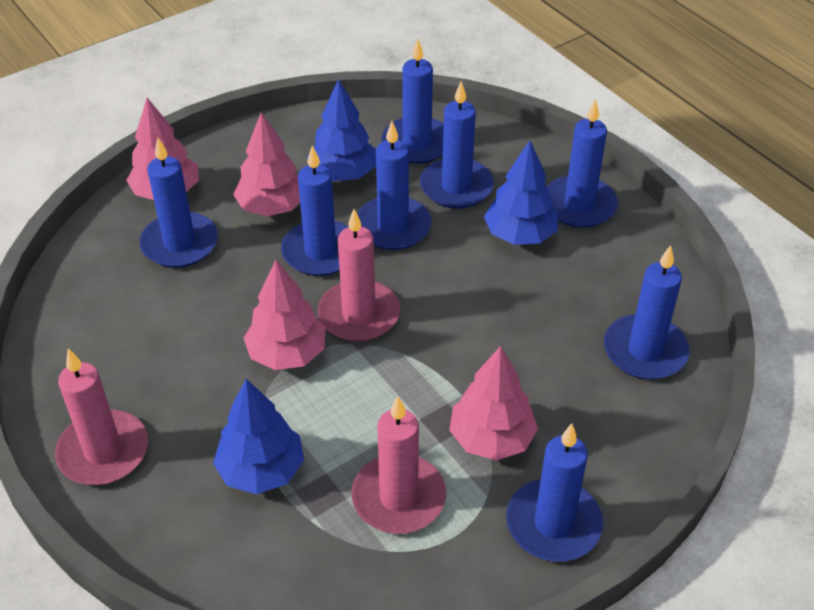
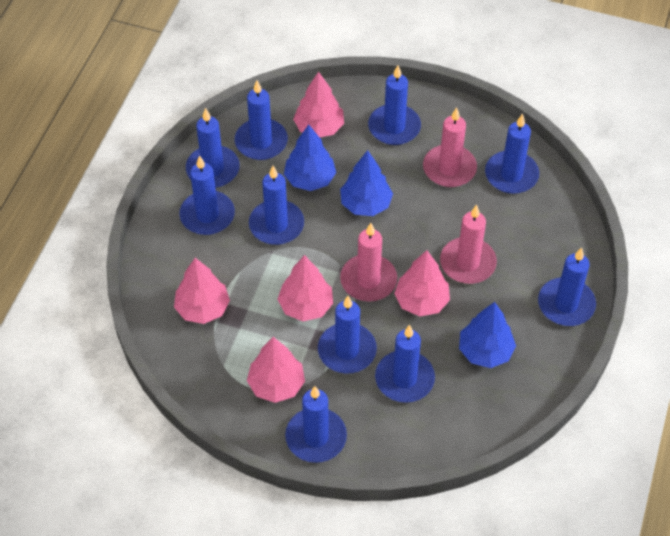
blue candle: 8 -> 10
pink tree: 4 -> 5

